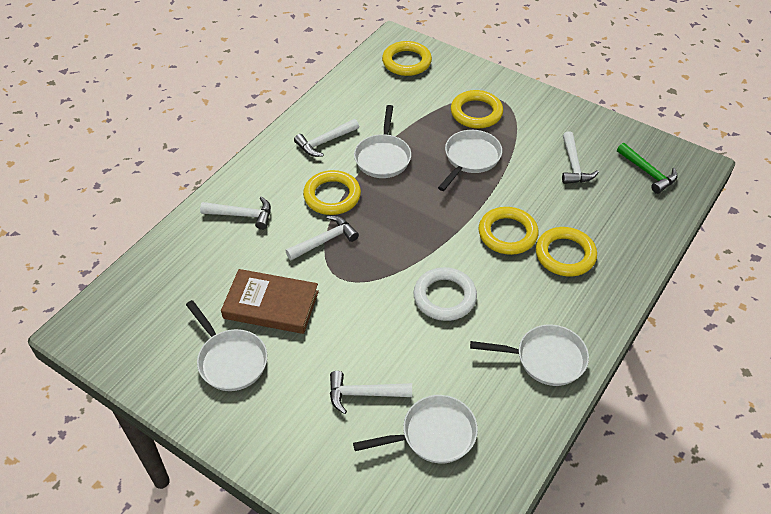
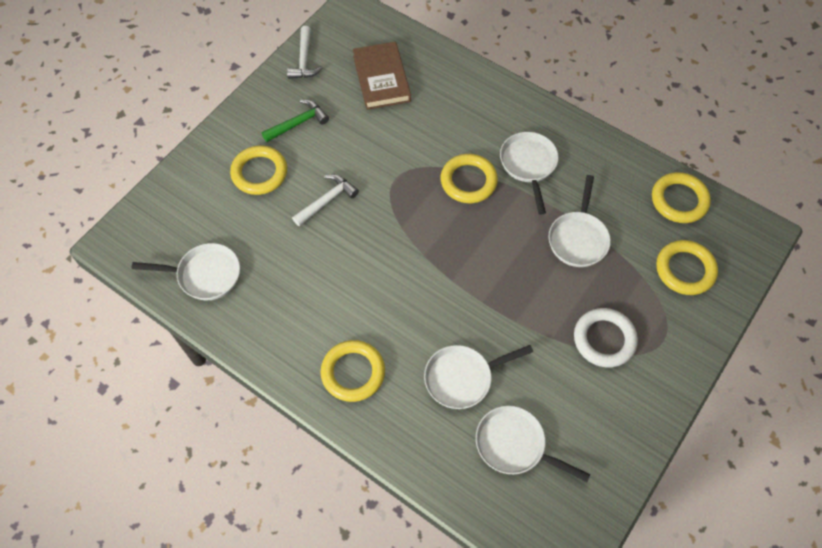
white hammer: 5 -> 2

